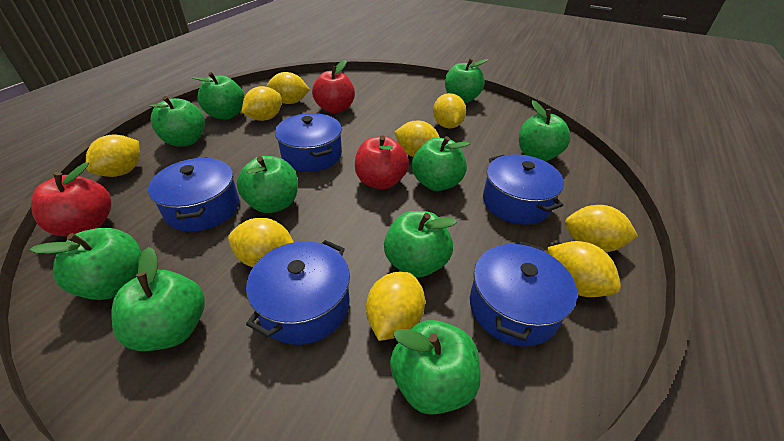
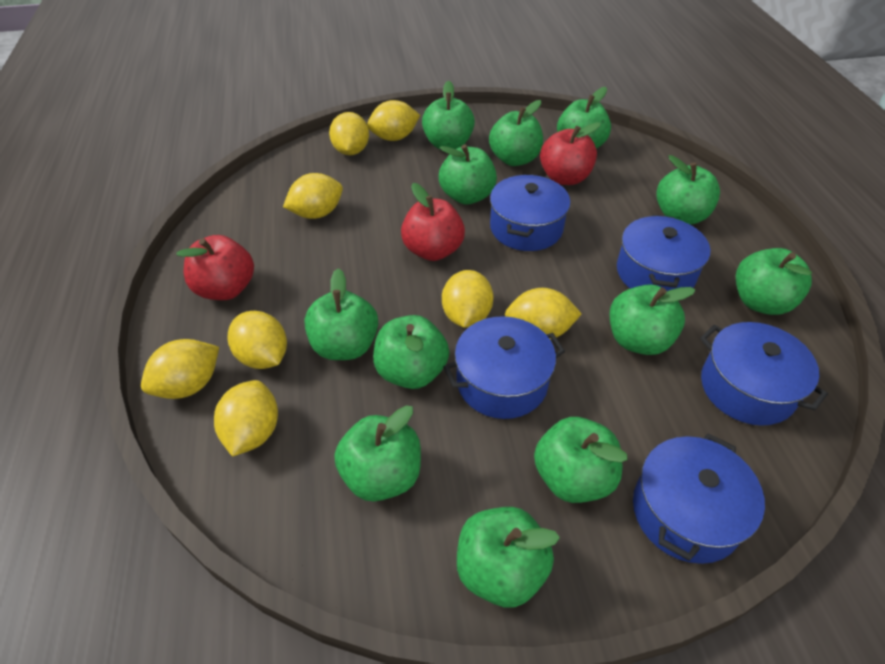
green apple: 10 -> 12
yellow lemon: 9 -> 8

